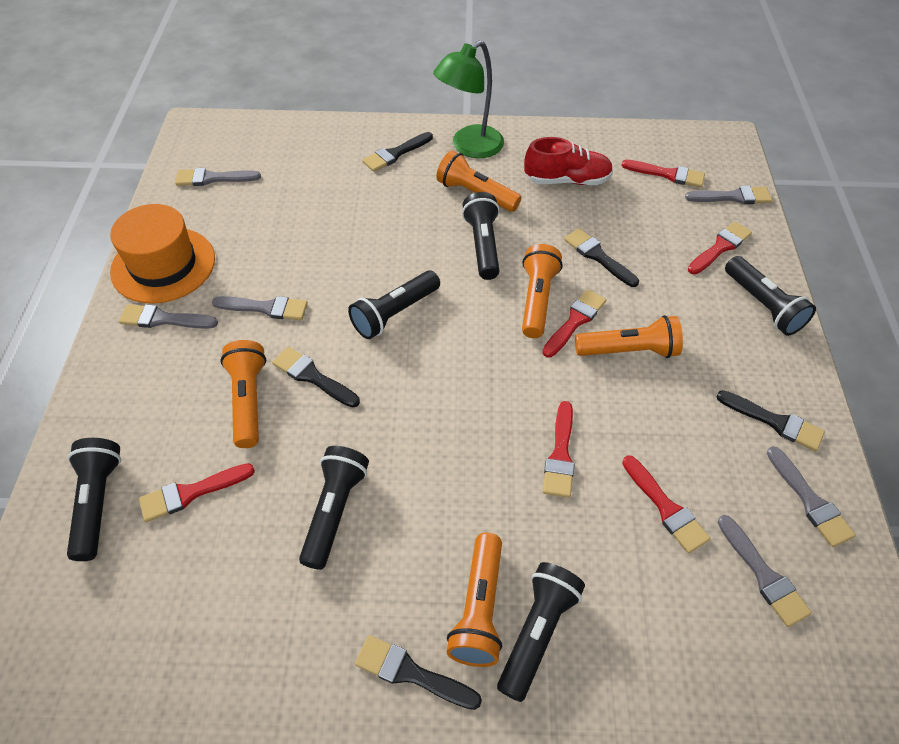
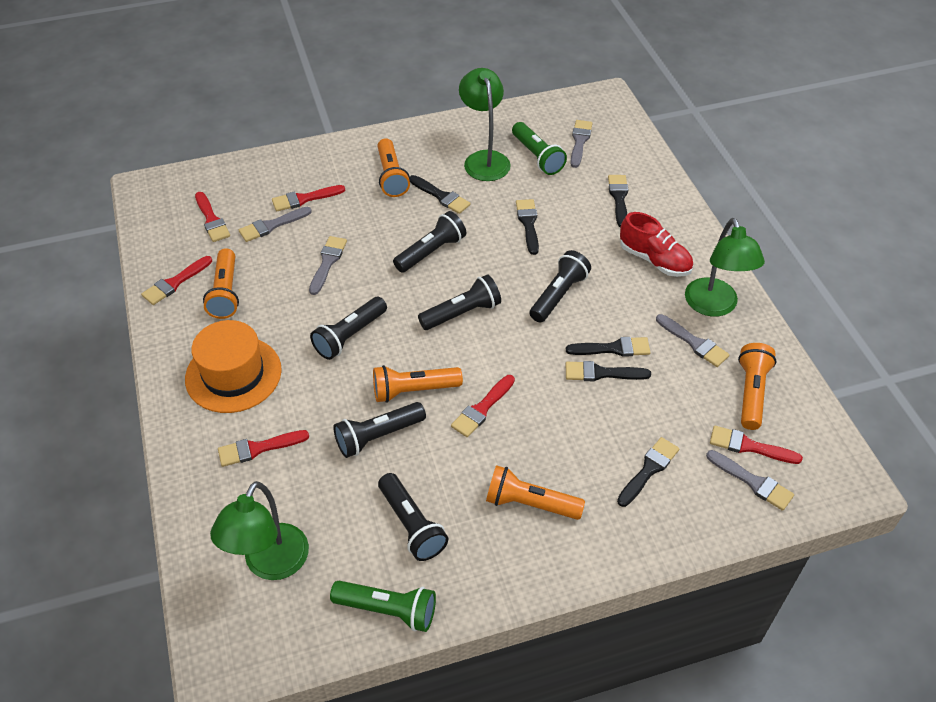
black brush: 5 -> 6
green flashlight: 0 -> 2
green lamp: 1 -> 3
grey brush: 6 -> 5

